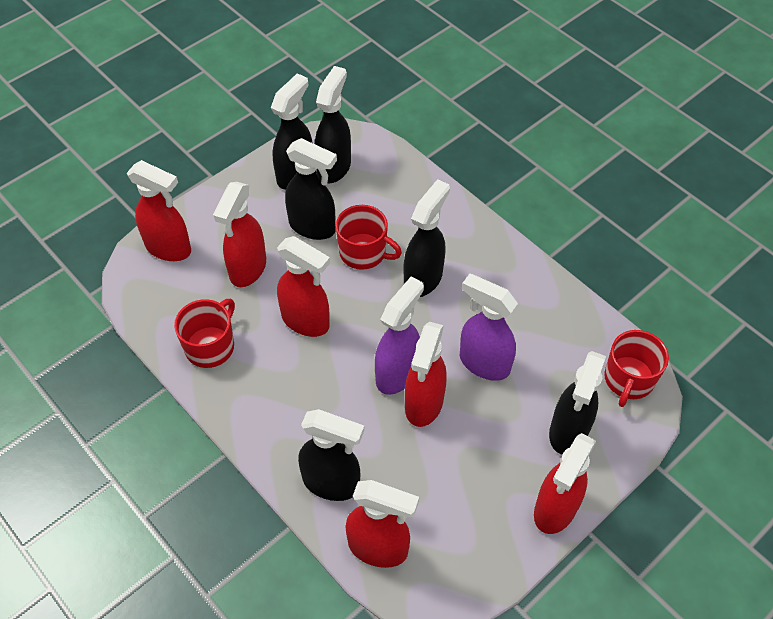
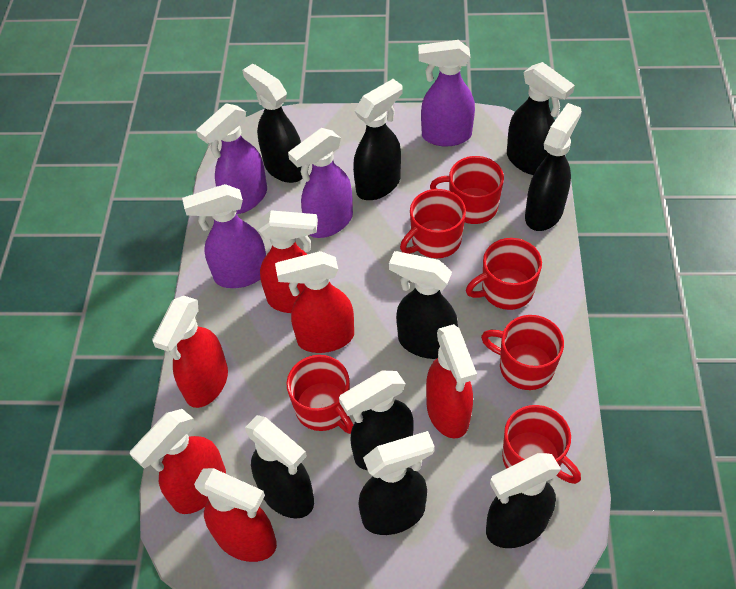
black spray bottle: 6 -> 9
purple spray bottle: 2 -> 4
red mug: 3 -> 6

